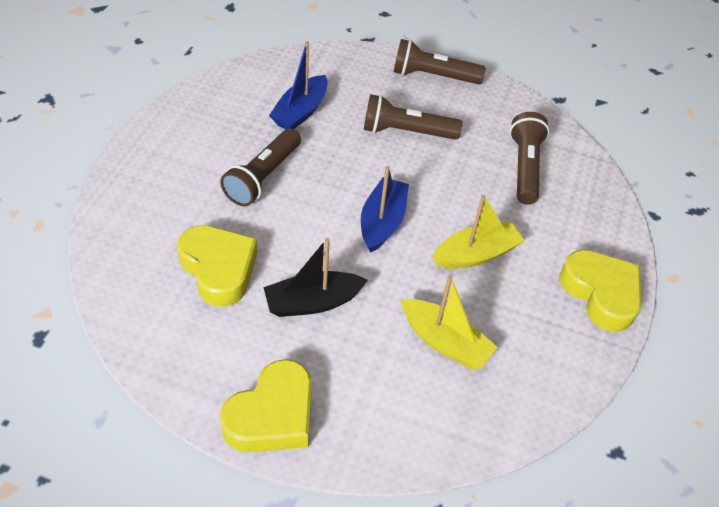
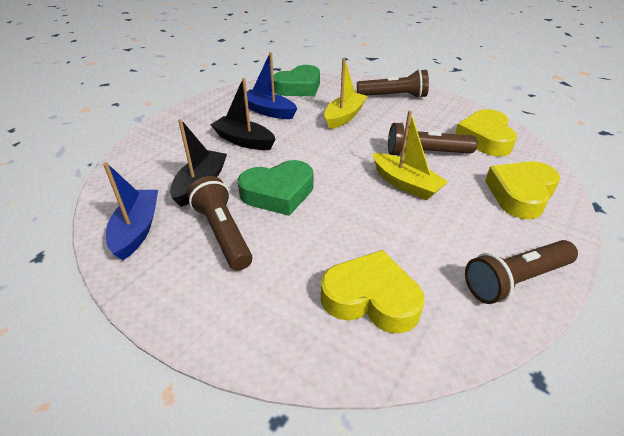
black boat: 1 -> 2
green heart: 0 -> 2

